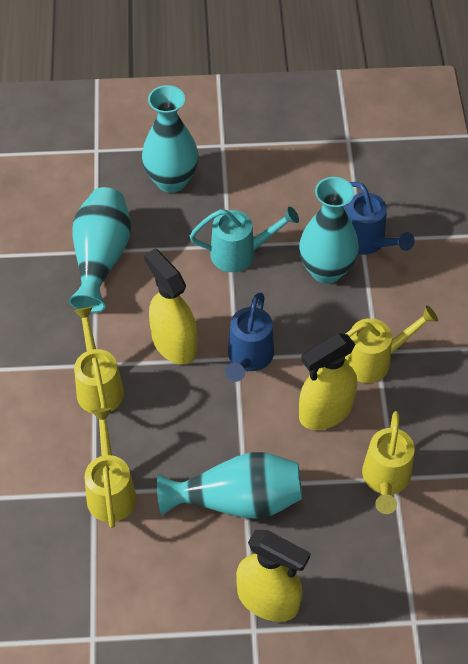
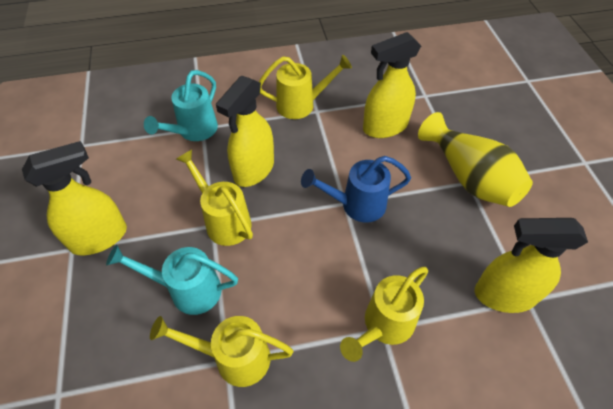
blue watering can: 2 -> 1
turquoise vase: 4 -> 0
turquoise watering can: 1 -> 2
yellow spray bottle: 3 -> 4
yellow vase: 0 -> 1

